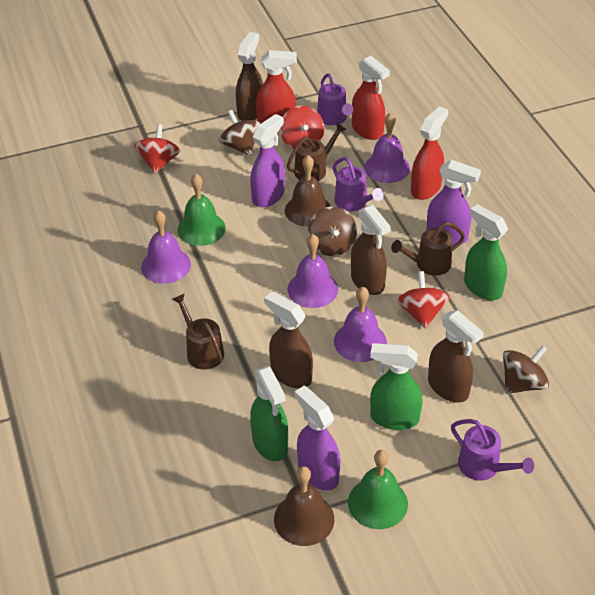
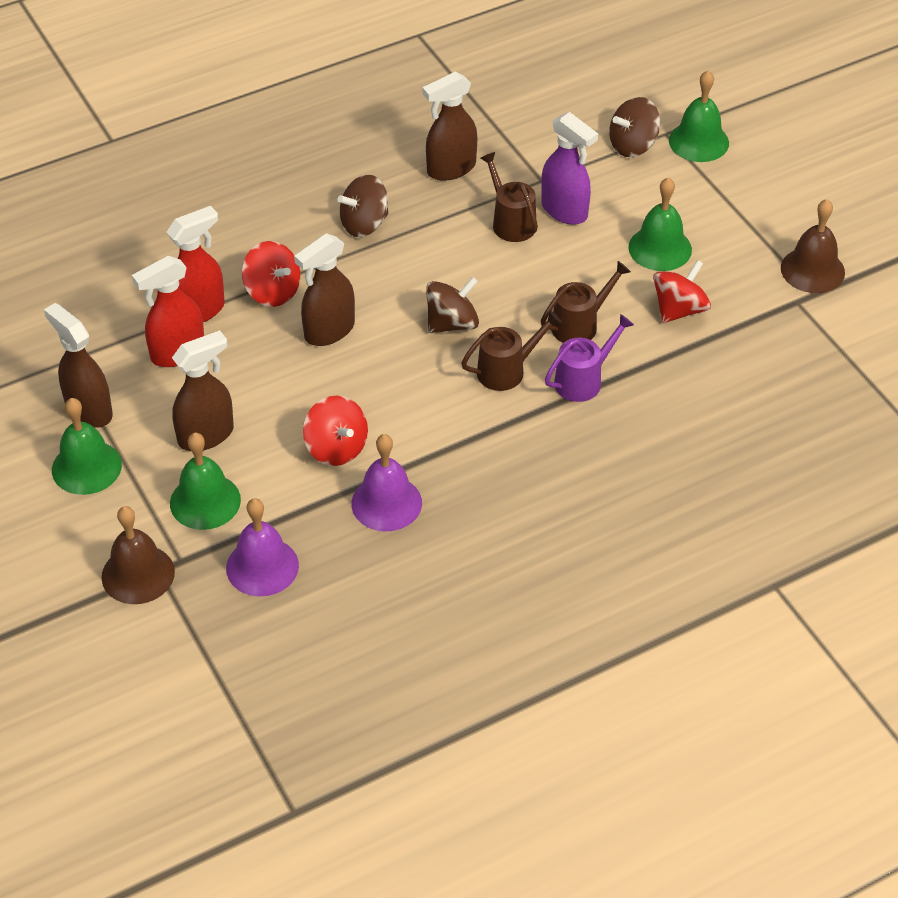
green bell: 2 -> 4
green spray bottle: 3 -> 0
purple bell: 4 -> 2
purple spray bottle: 3 -> 1
purple watering can: 3 -> 1
red spray bottle: 3 -> 2

